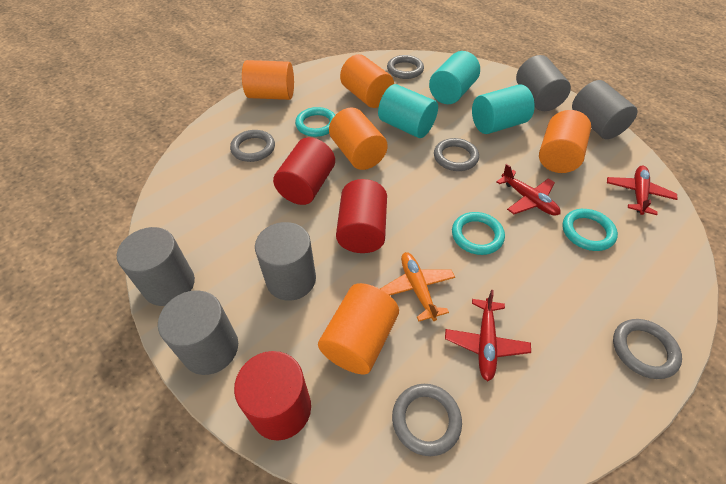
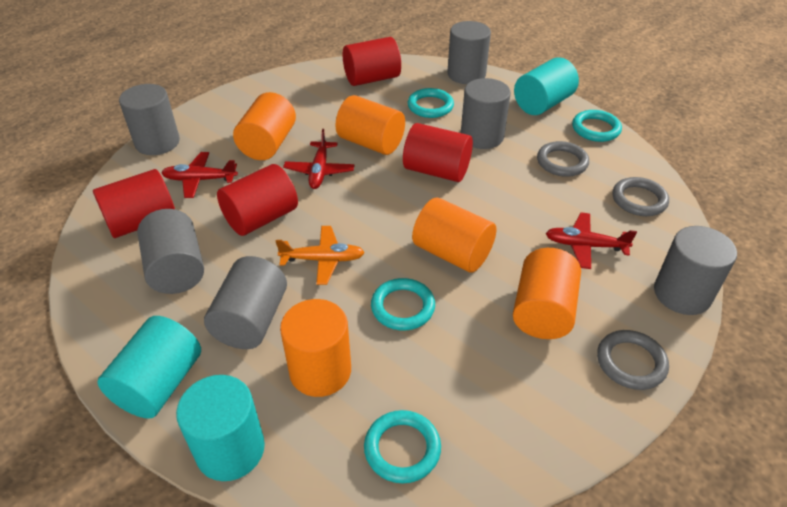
grey cylinder: 5 -> 6
grey ring: 5 -> 3
red cylinder: 3 -> 4
turquoise ring: 3 -> 4

